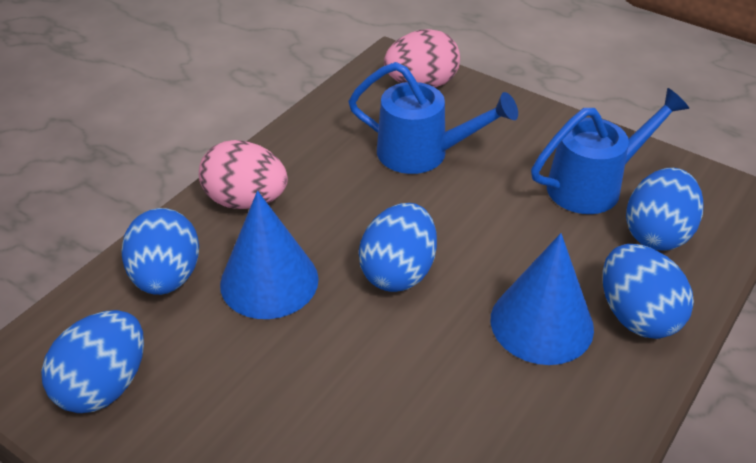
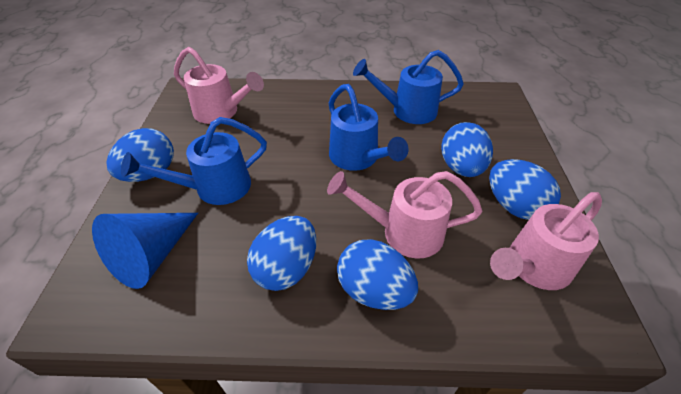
blue cone: 2 -> 1
blue watering can: 2 -> 3
pink egg: 2 -> 0
pink watering can: 0 -> 3

